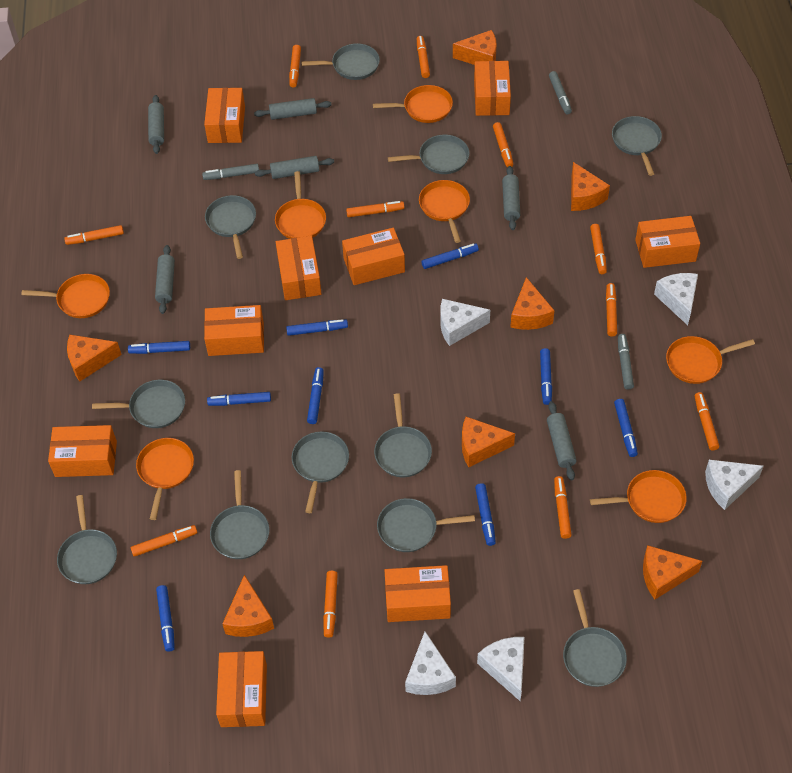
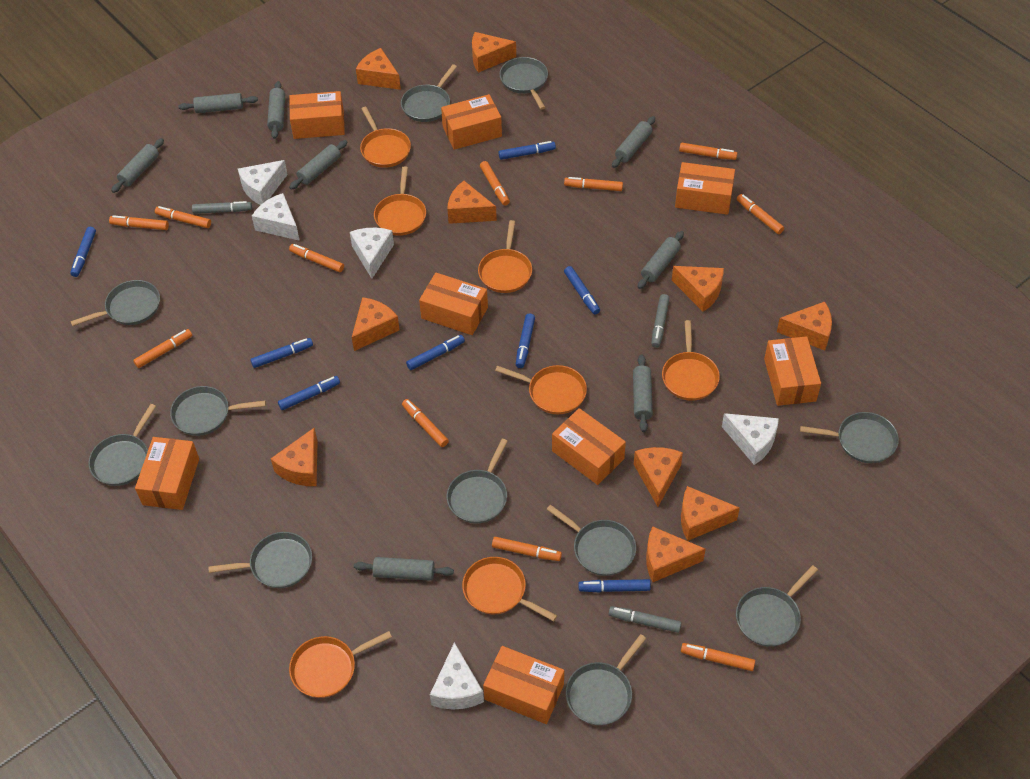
blue marker: 9 -> 8
grey rolling pin: 6 -> 8
orange box: 9 -> 8
orange cheese: 7 -> 10

